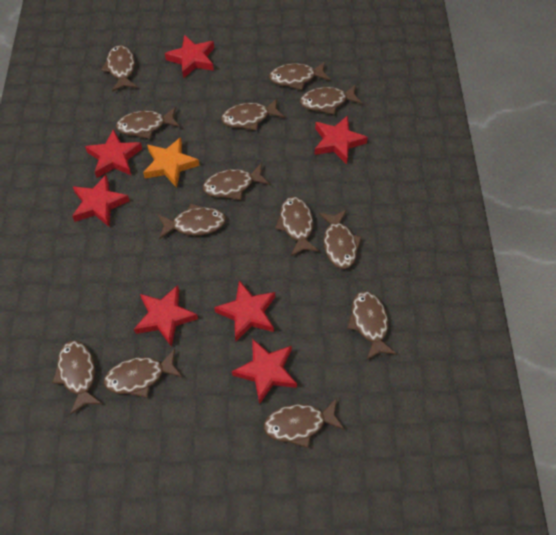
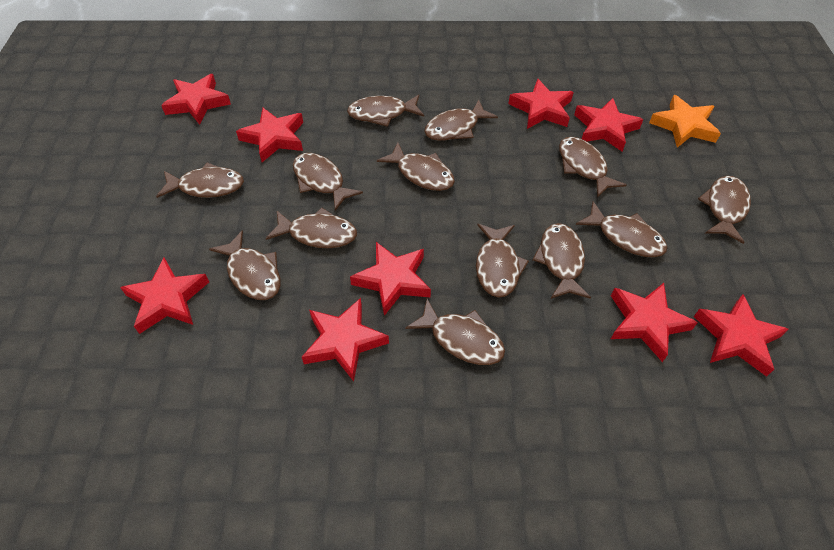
red star: 7 -> 9

